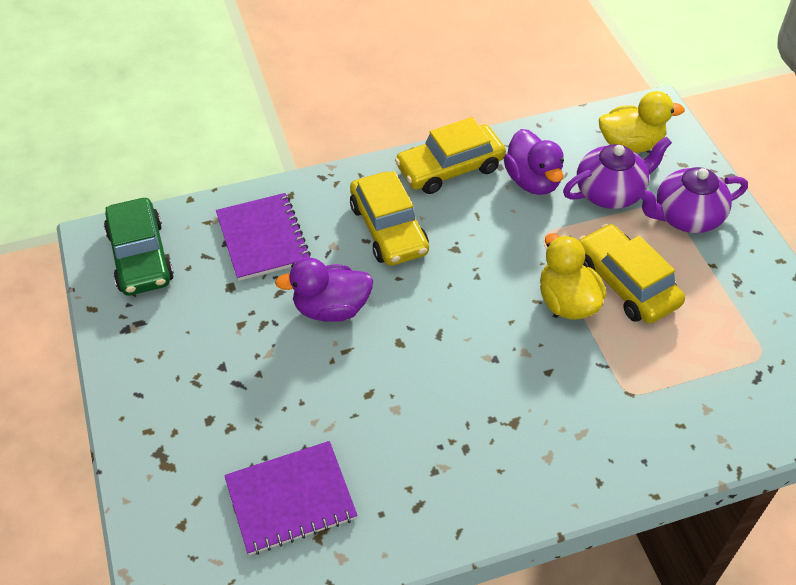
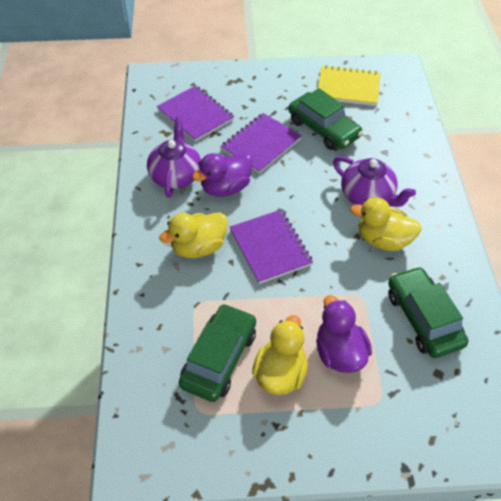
green car: 1 -> 3
purple notebook: 2 -> 3
yellow car: 3 -> 0
yellow duck: 2 -> 3
yellow notebook: 0 -> 1

